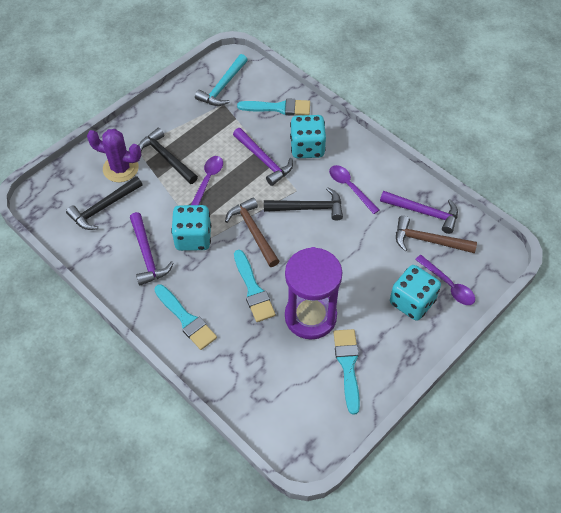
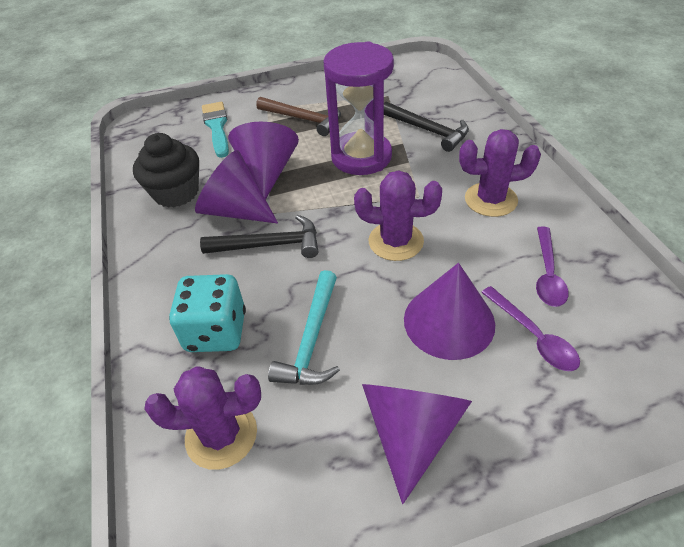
black cupcake: 0 -> 1
black hammer: 3 -> 2
brown hammer: 2 -> 1
purple cactus: 1 -> 3
purple cone: 0 -> 4
purple hammer: 3 -> 0
purple spoon: 3 -> 2
turquoise brush: 4 -> 1
turquoise dice: 3 -> 1

